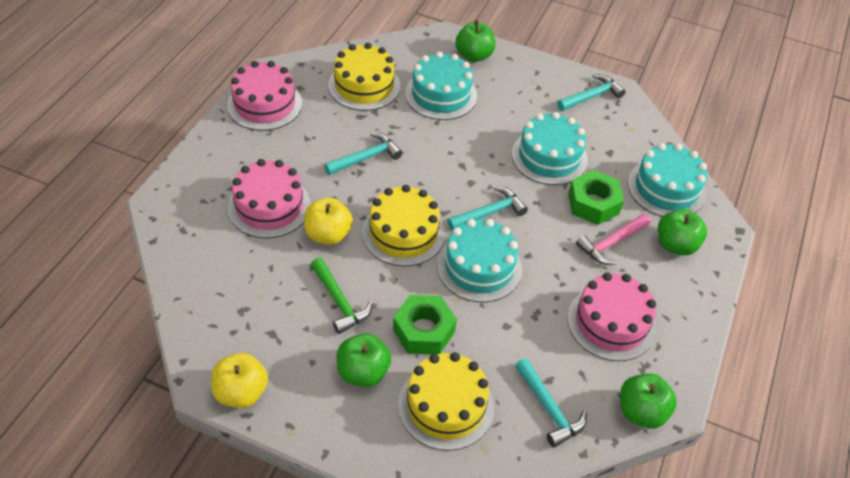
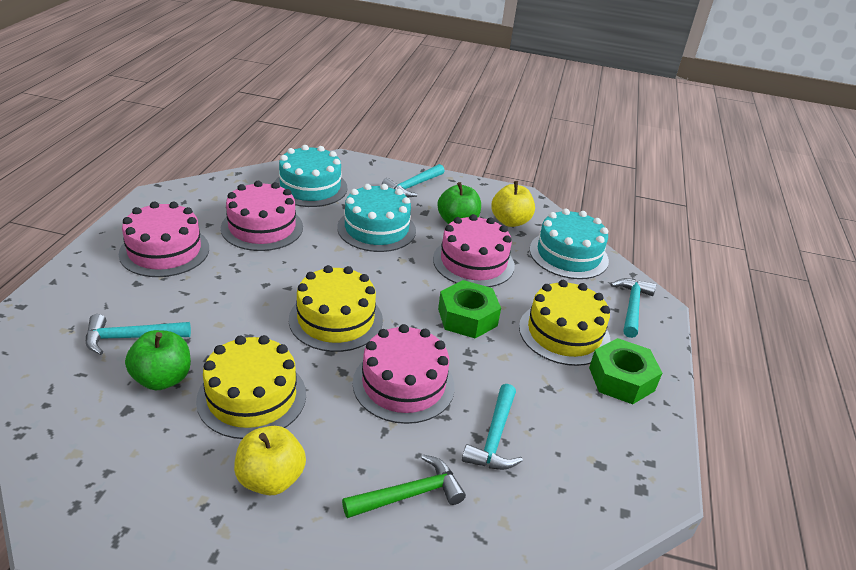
green apple: 4 -> 2
pink cake: 3 -> 4
pink hammer: 1 -> 0
turquoise cake: 4 -> 3

